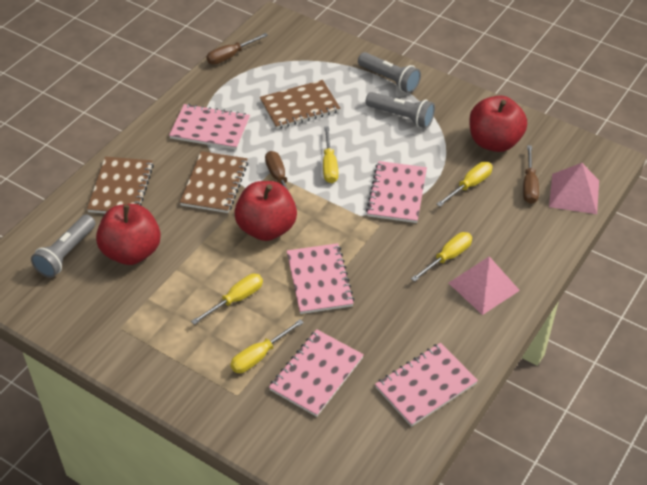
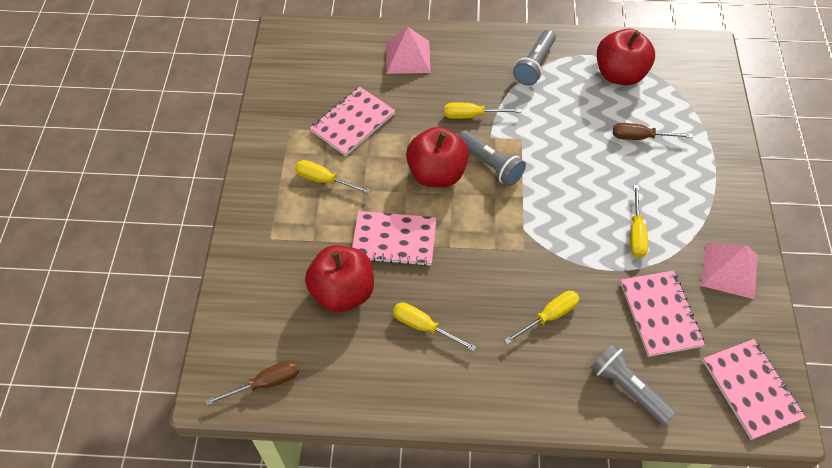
brown notebook: 3 -> 0
brown screwdriver: 3 -> 2
pink notebook: 5 -> 4

